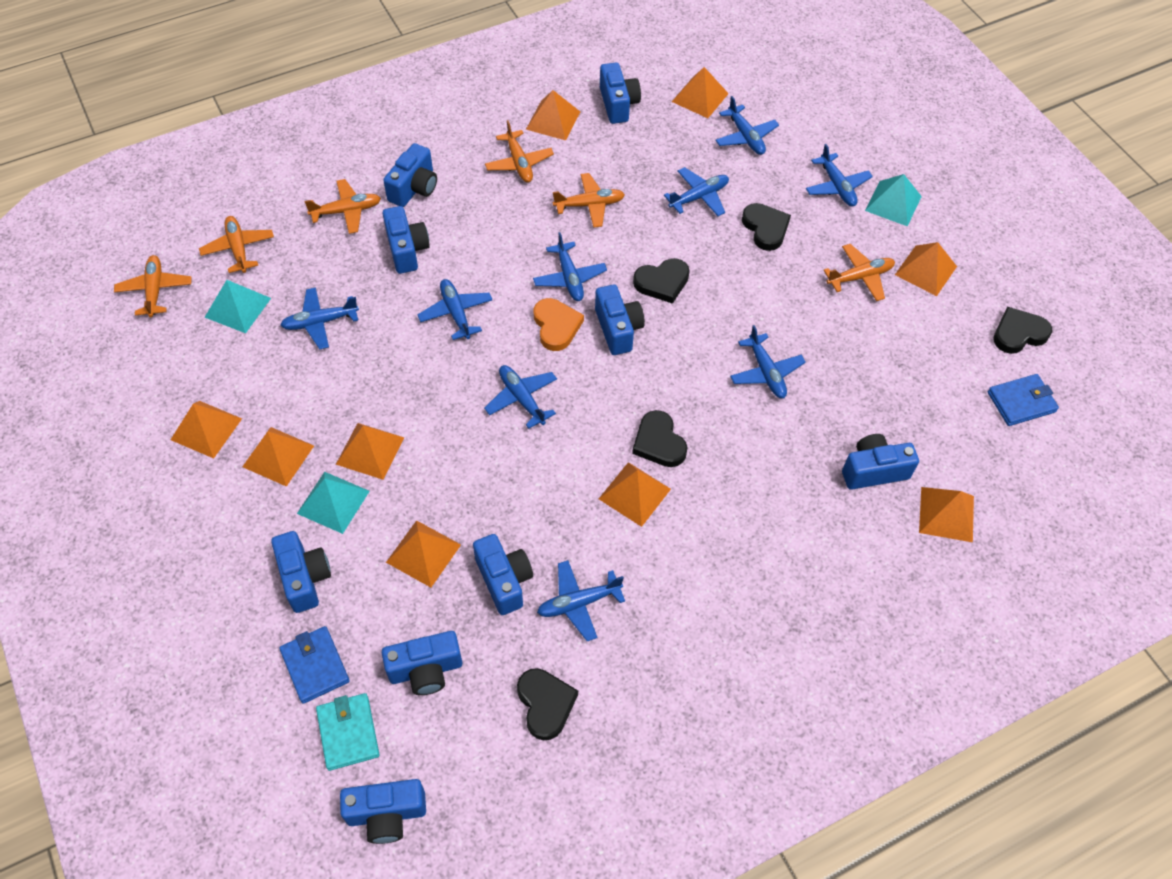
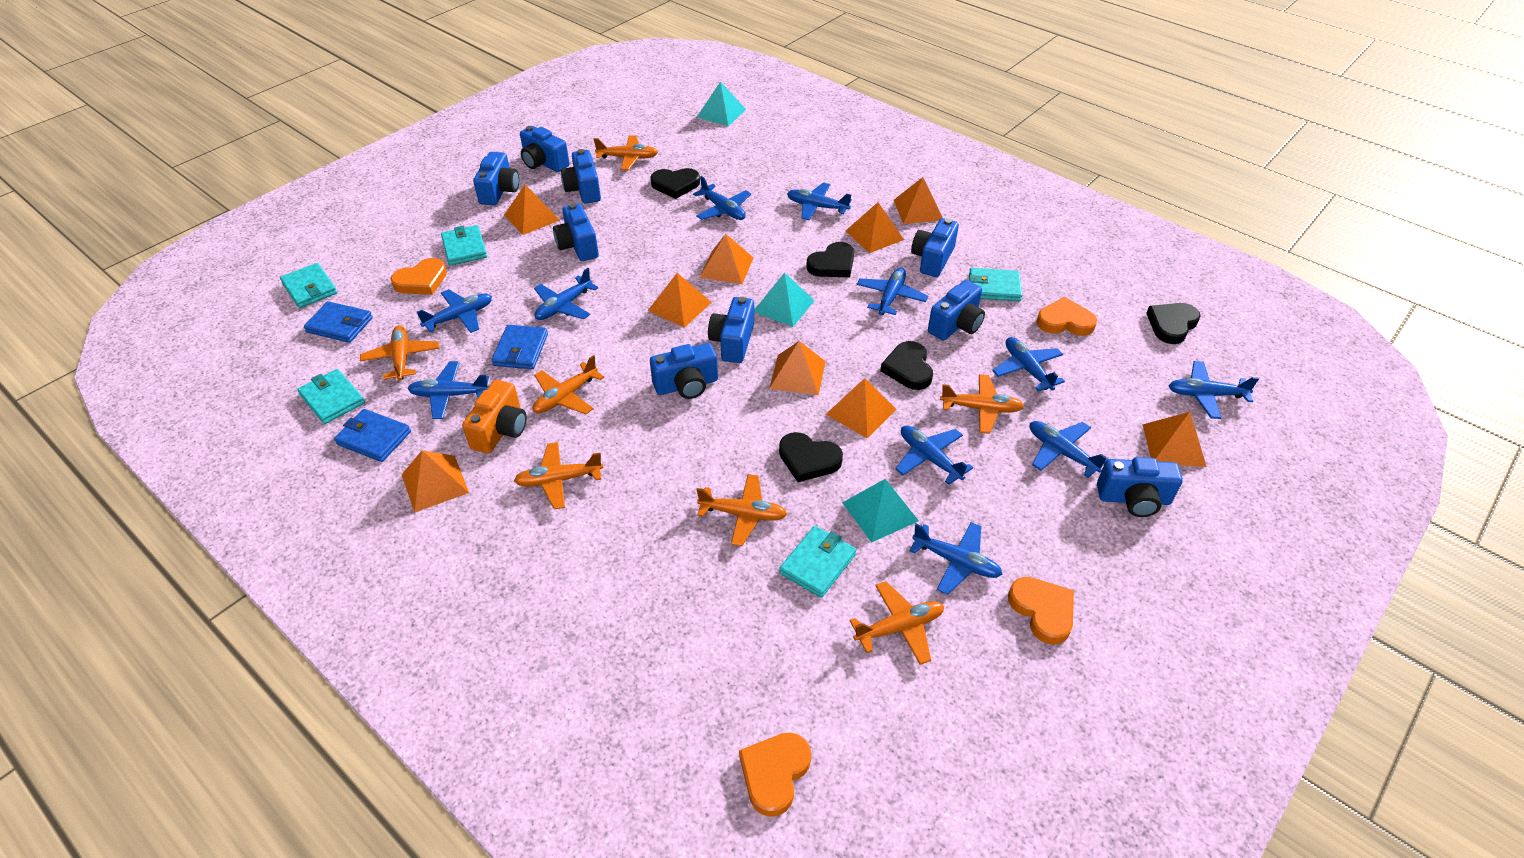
blue plane: 9 -> 11
blue wallet: 2 -> 3
orange camera: 0 -> 1
orange heart: 1 -> 4
orange plane: 6 -> 7
turquoise wallet: 1 -> 5

